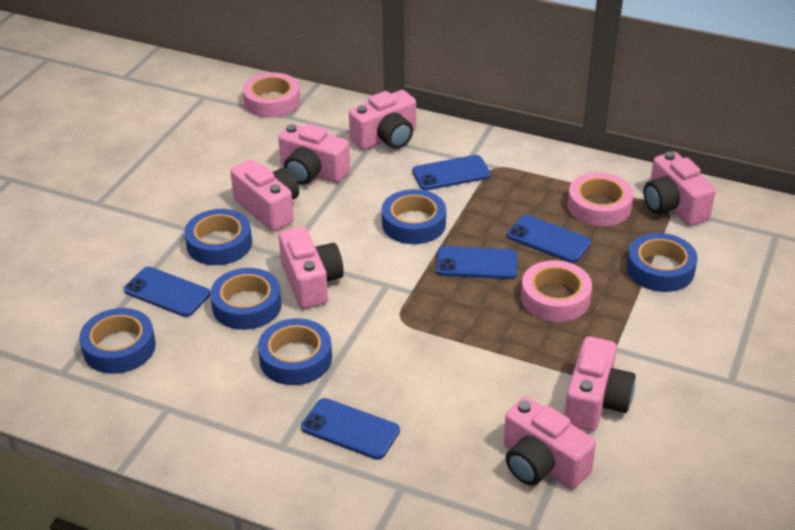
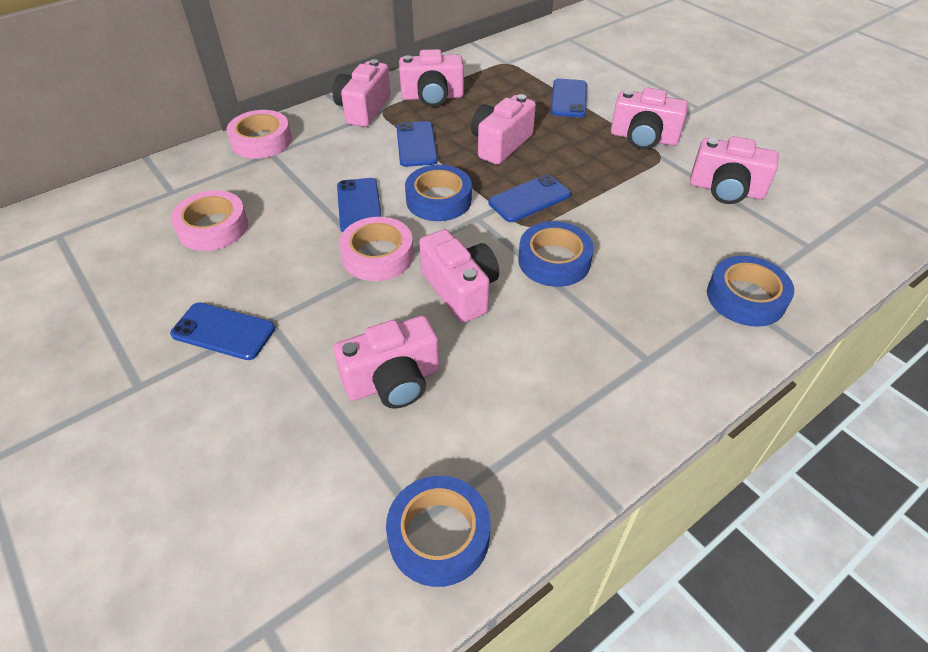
blue tape: 6 -> 4

